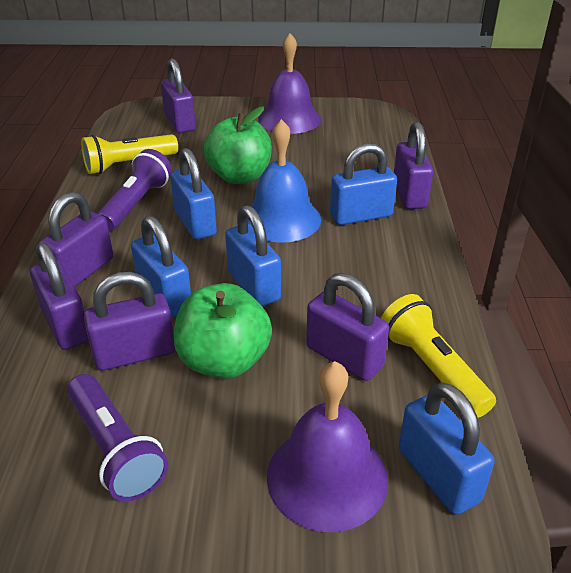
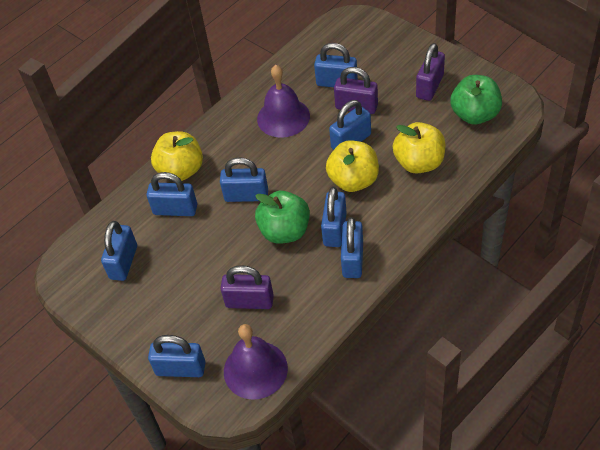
blue bell: 1 -> 0
blue padlock: 5 -> 8
purple flashlight: 2 -> 0
purple padlock: 6 -> 3
yellow apple: 0 -> 3
yellow flashlight: 2 -> 0

